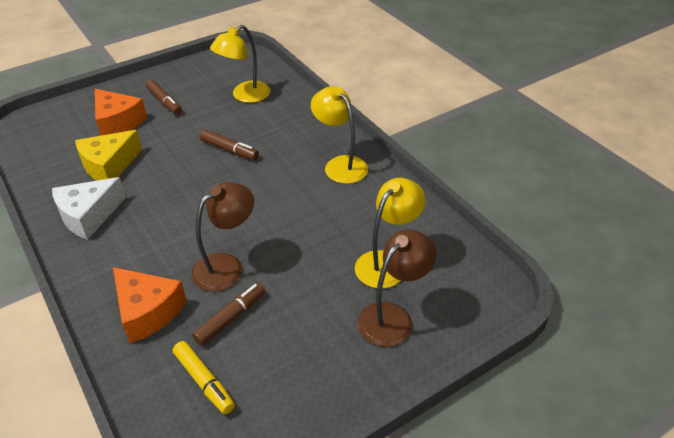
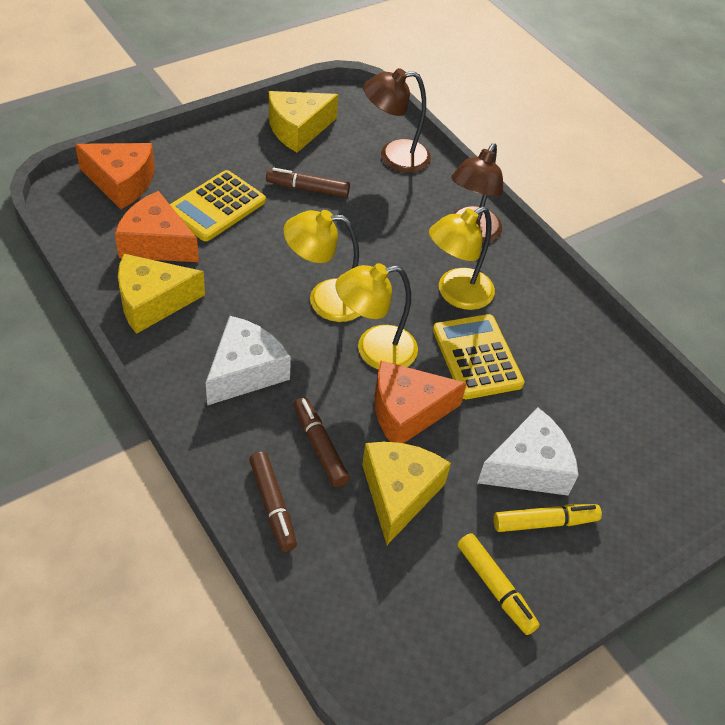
orange cheese: 2 -> 3
white cheese: 1 -> 2
yellow calculator: 0 -> 2
yellow cheese: 1 -> 3
yellow marker: 1 -> 2

